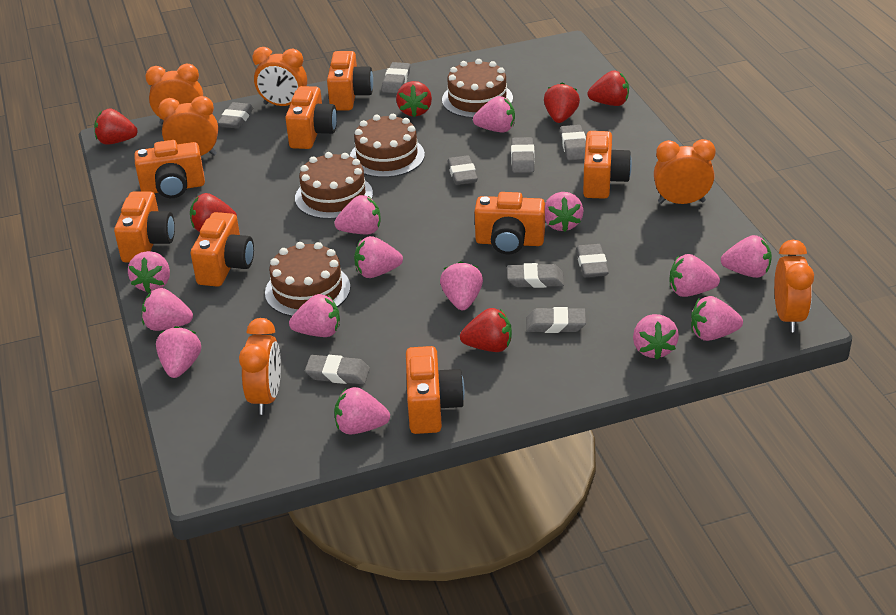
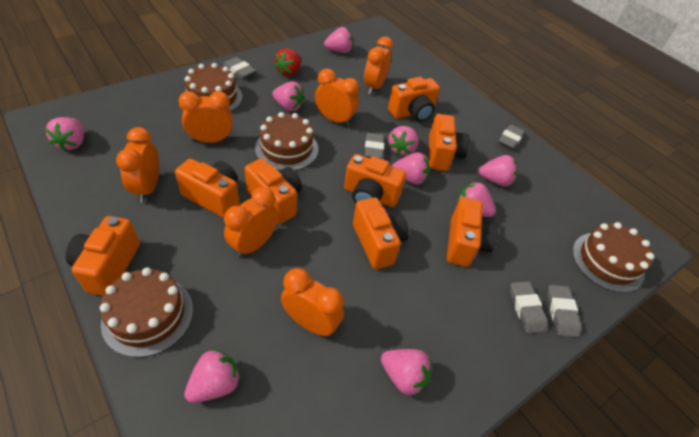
grey eraser: 9 -> 5
pink strawberry: 14 -> 9
red strawberry: 6 -> 1

